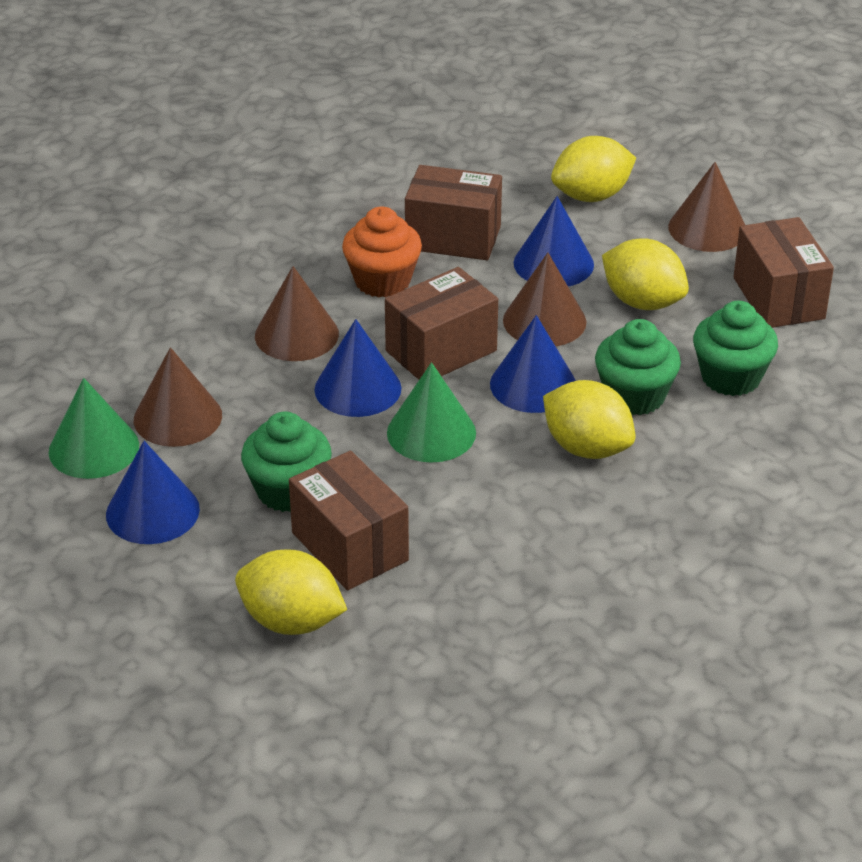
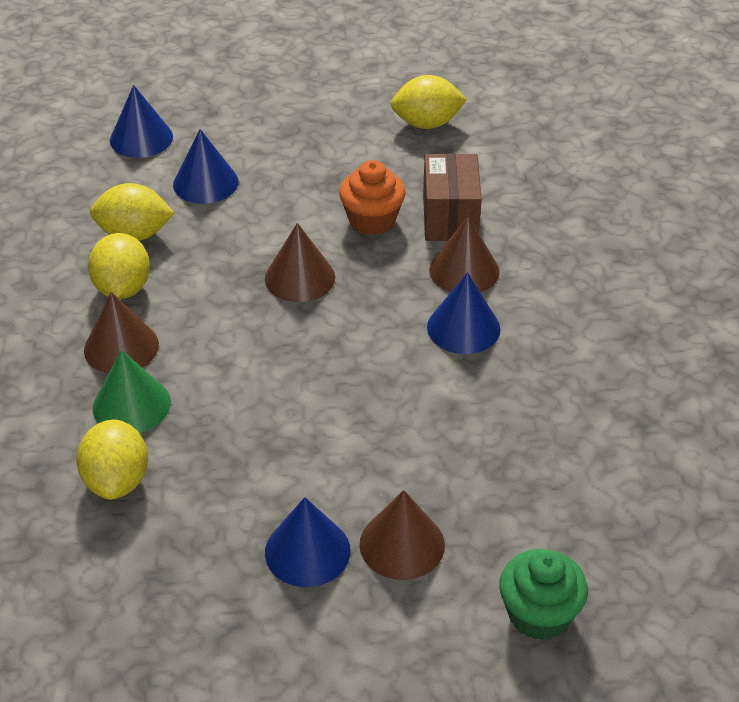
brown box: 4 -> 1
green cone: 2 -> 1
green cupcake: 3 -> 1

